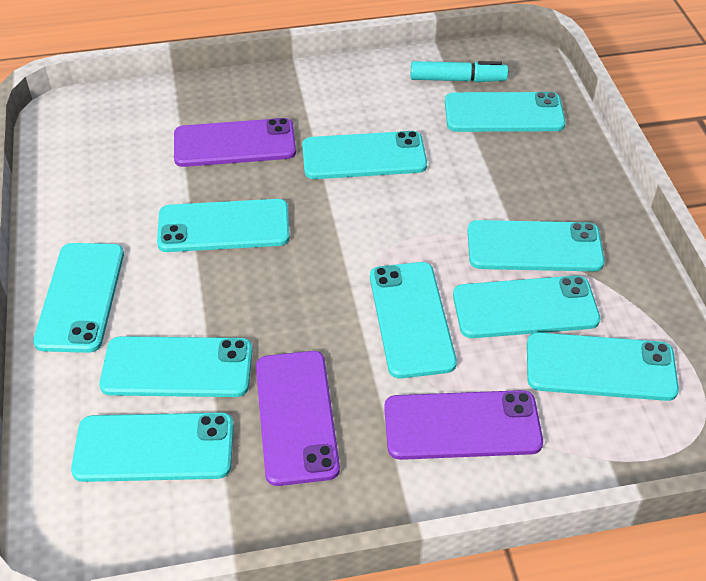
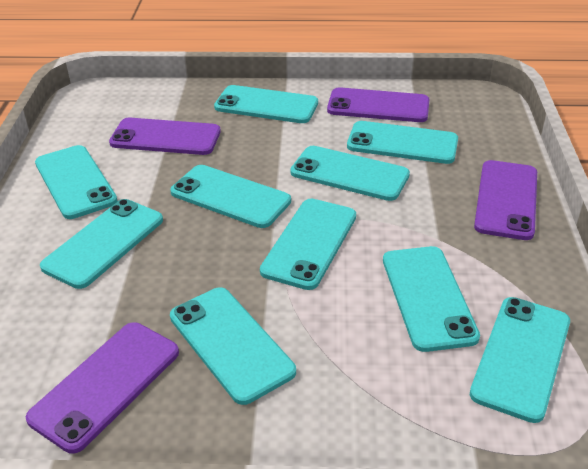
purple phone: 3 -> 4
turquoise marker: 1 -> 0

